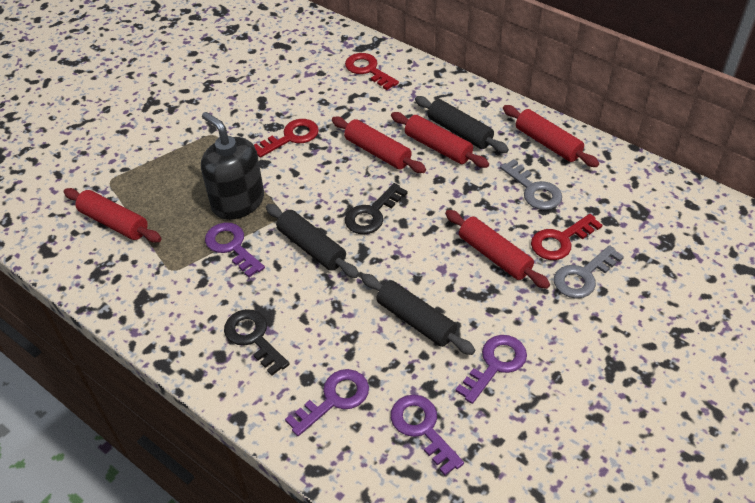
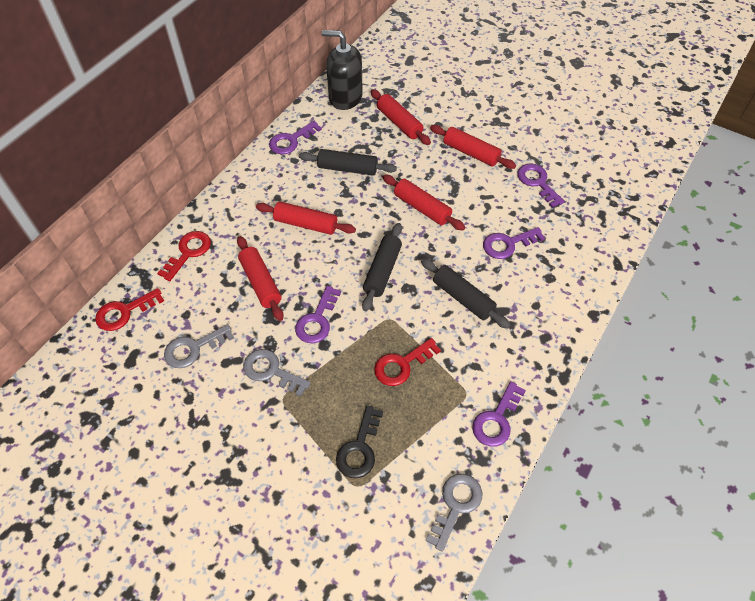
black key: 2 -> 1
grey key: 2 -> 3
purple key: 4 -> 5

